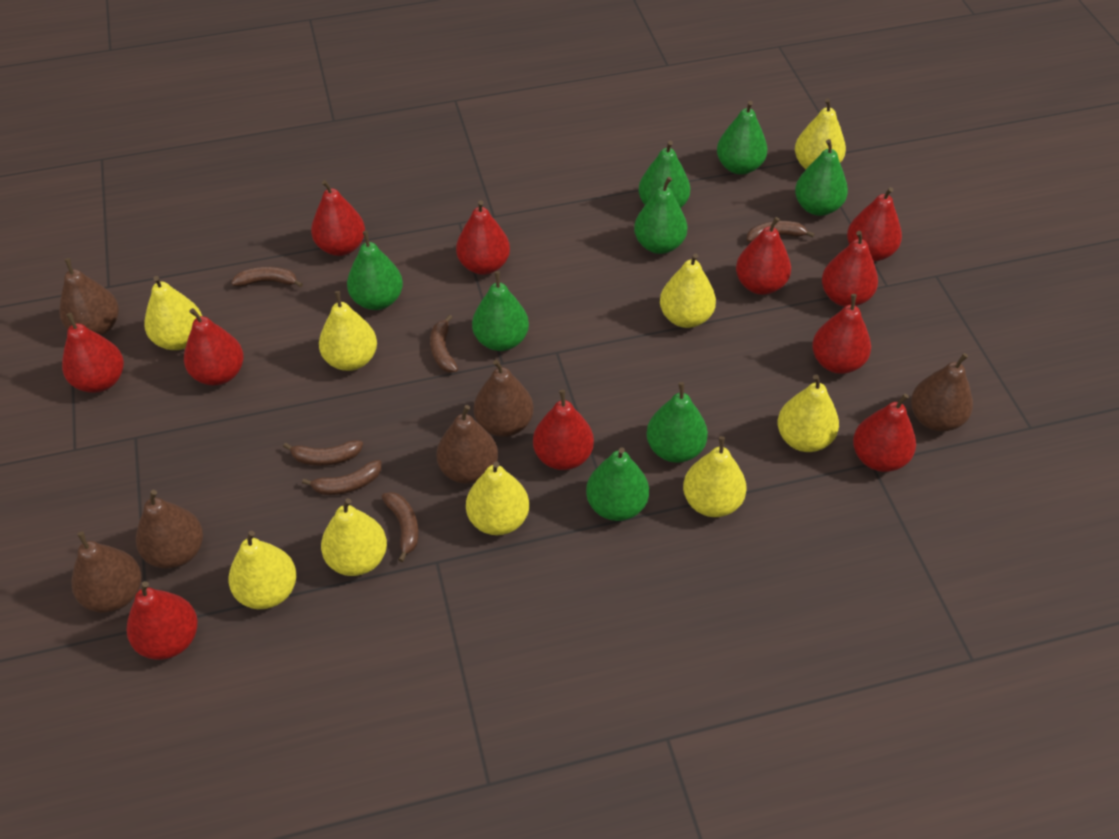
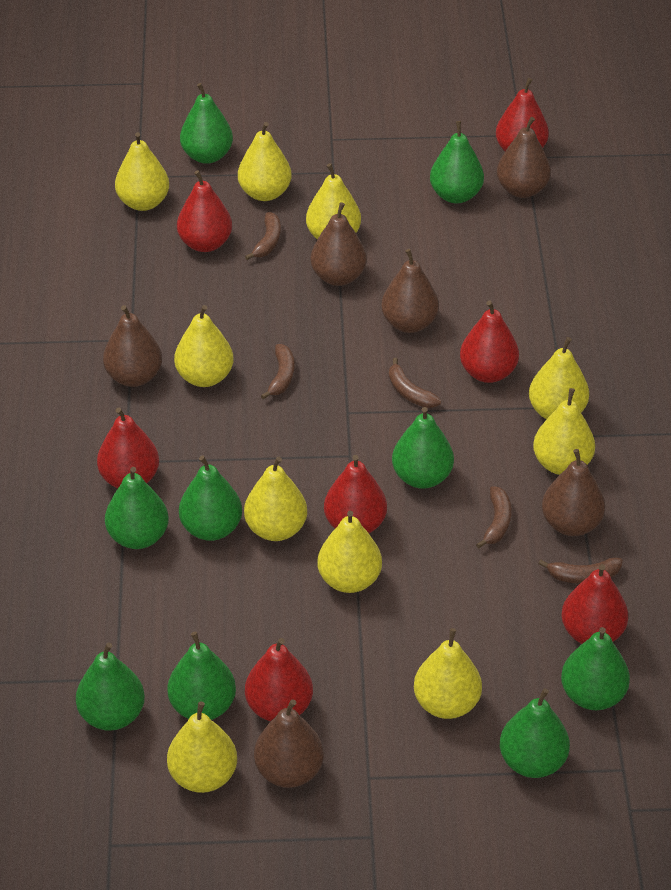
brown banana: 6 -> 5
green pear: 8 -> 9
red pear: 11 -> 7
yellow pear: 9 -> 10

